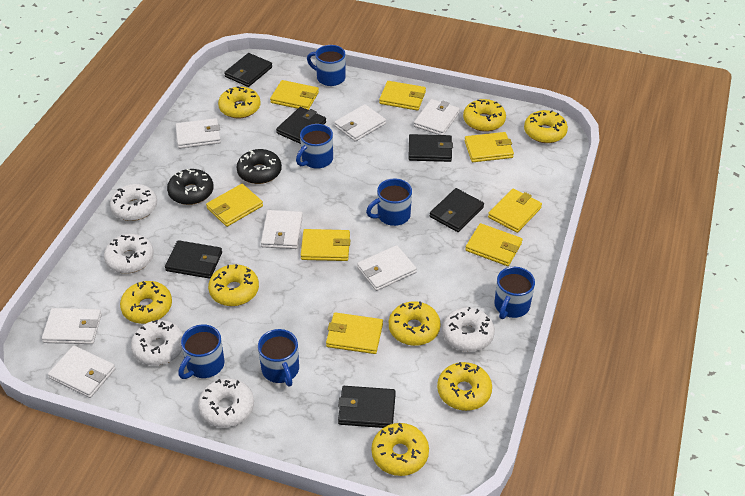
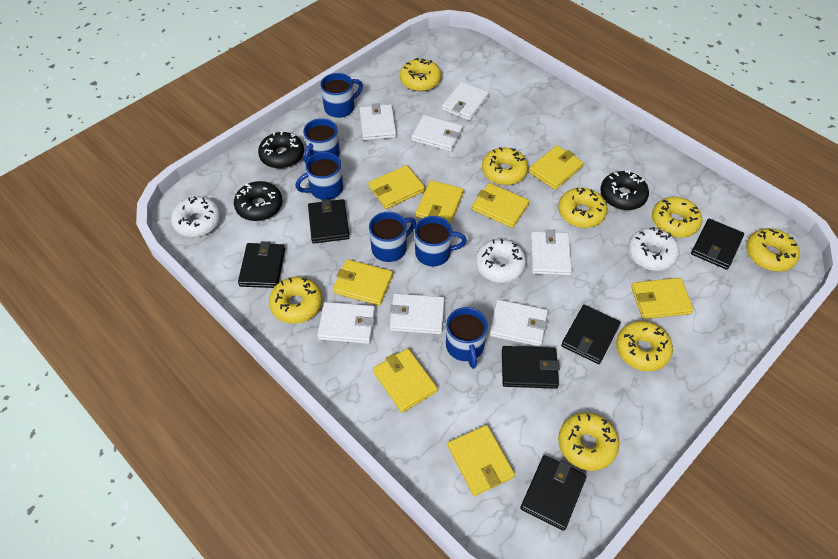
black donut: 2 -> 3
white donut: 5 -> 3

